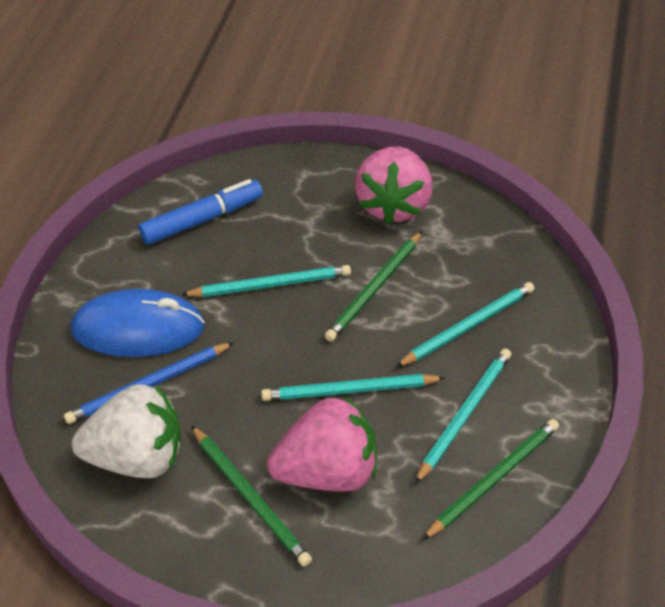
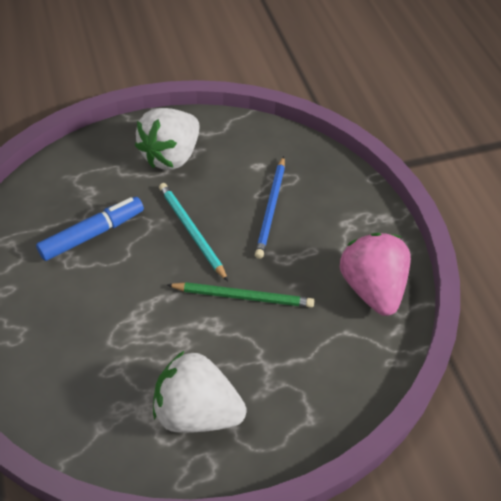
blue mouse: 1 -> 0
green pencil: 3 -> 1
pink strawberry: 2 -> 1
turquoise pencil: 4 -> 1
white strawberry: 1 -> 2

